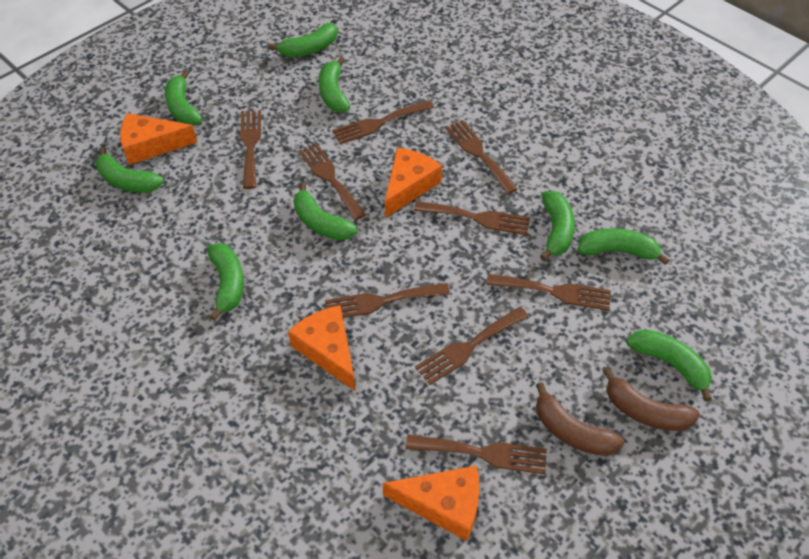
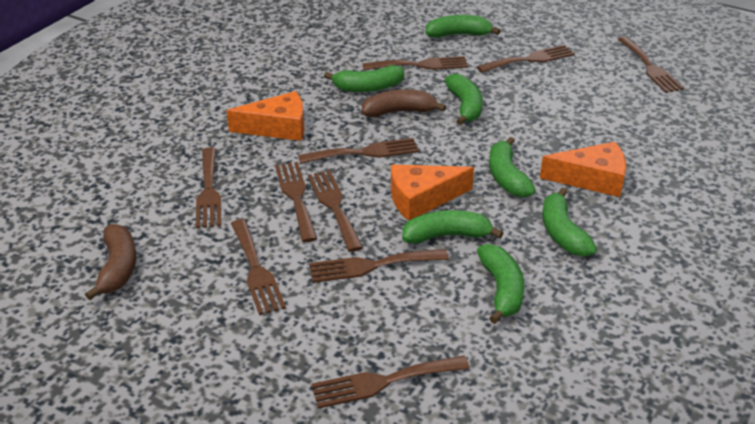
brown fork: 9 -> 10
green banana: 9 -> 7
orange cheese: 4 -> 3

